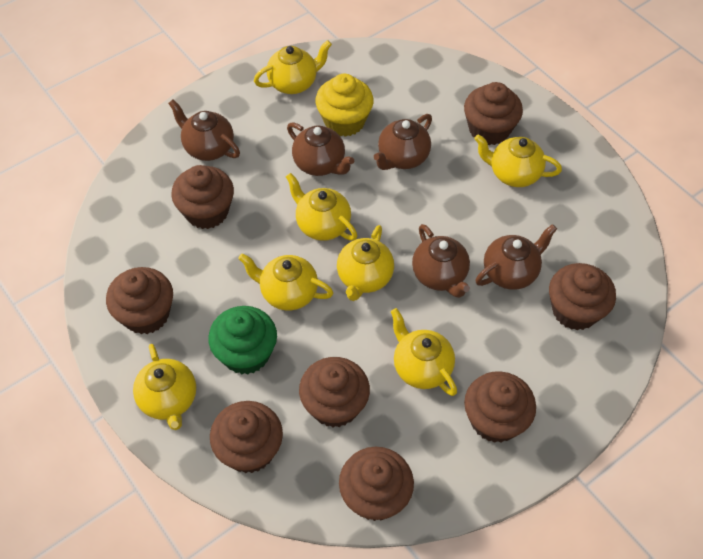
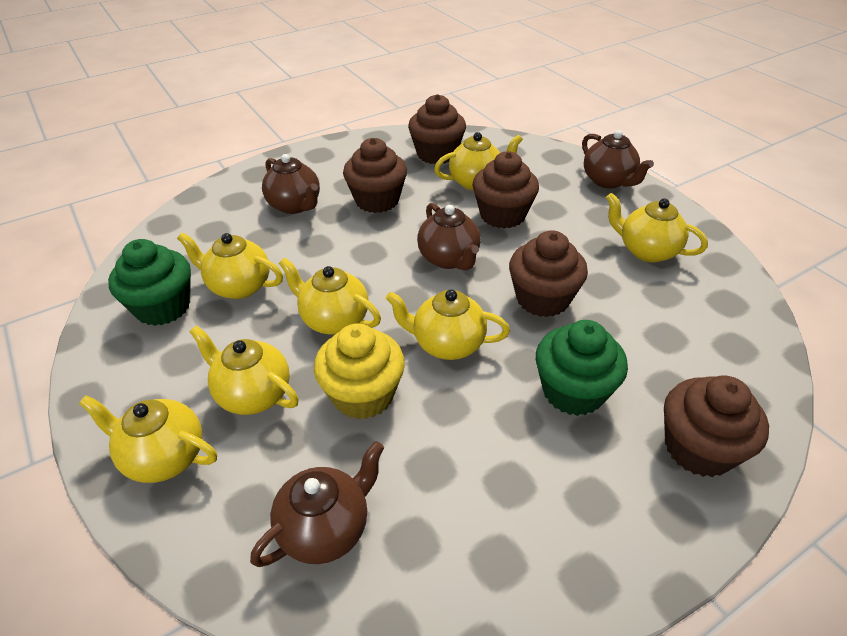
brown cupcake: 8 -> 5
brown teapot: 5 -> 4
green cupcake: 1 -> 2

